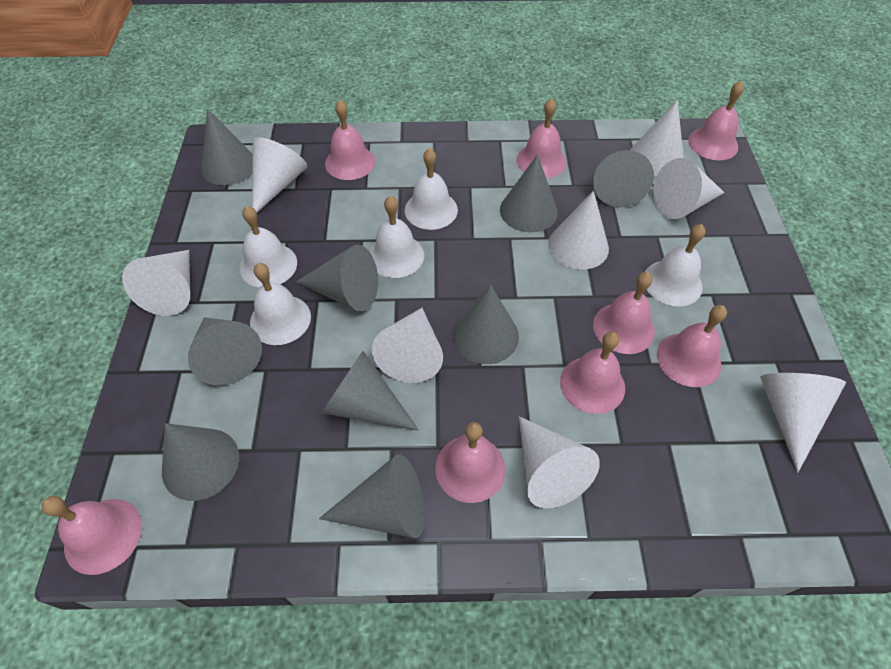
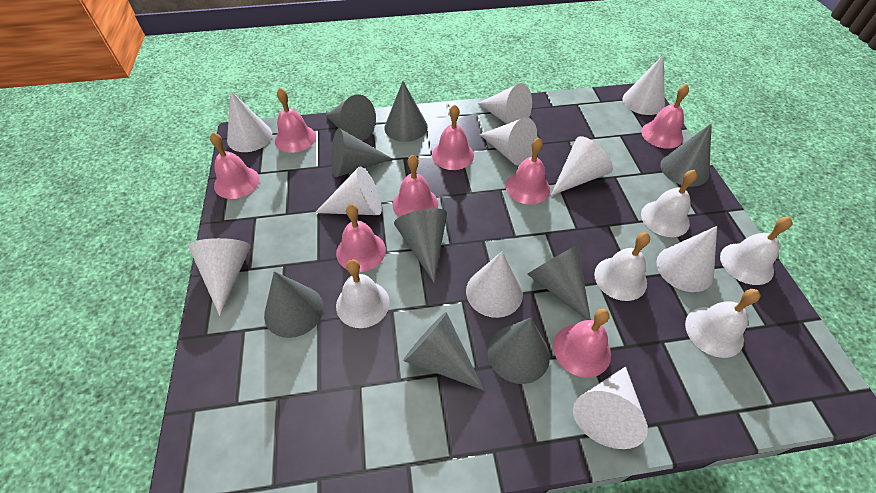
white cone: 8 -> 10

